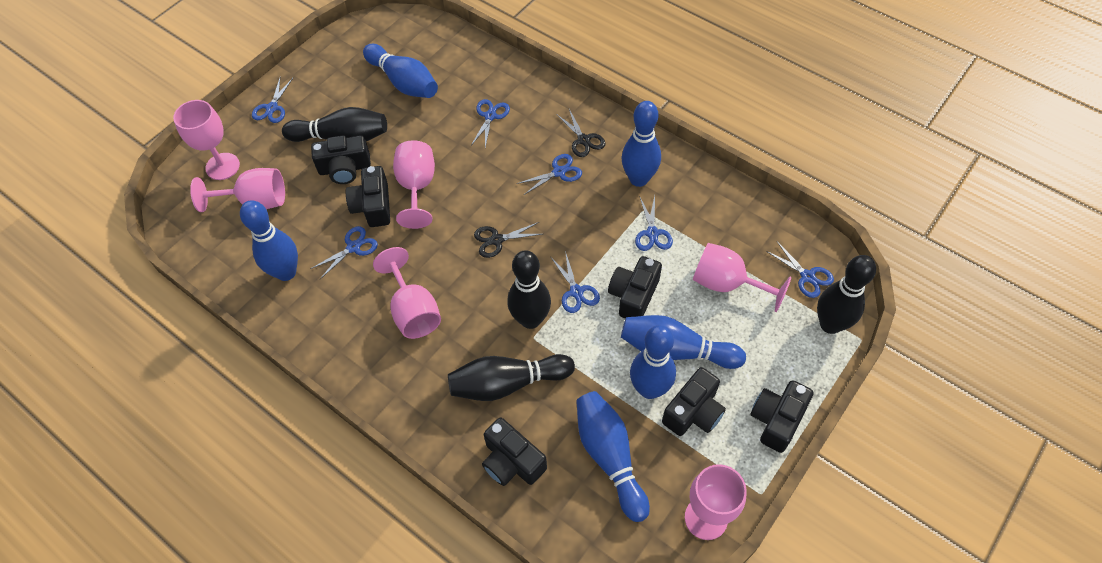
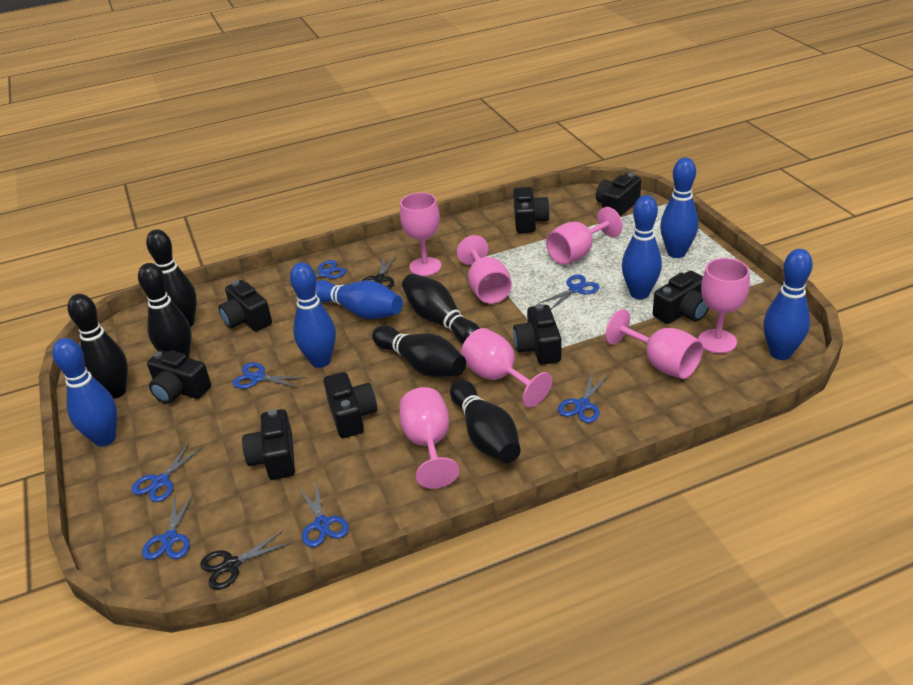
black bowling pin: 4 -> 6
black camera: 6 -> 8
pink goblet: 6 -> 7

